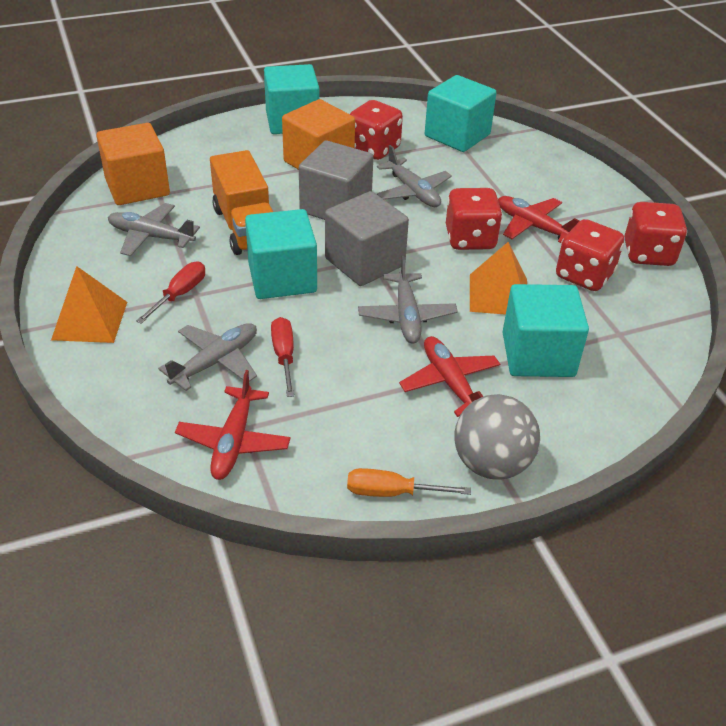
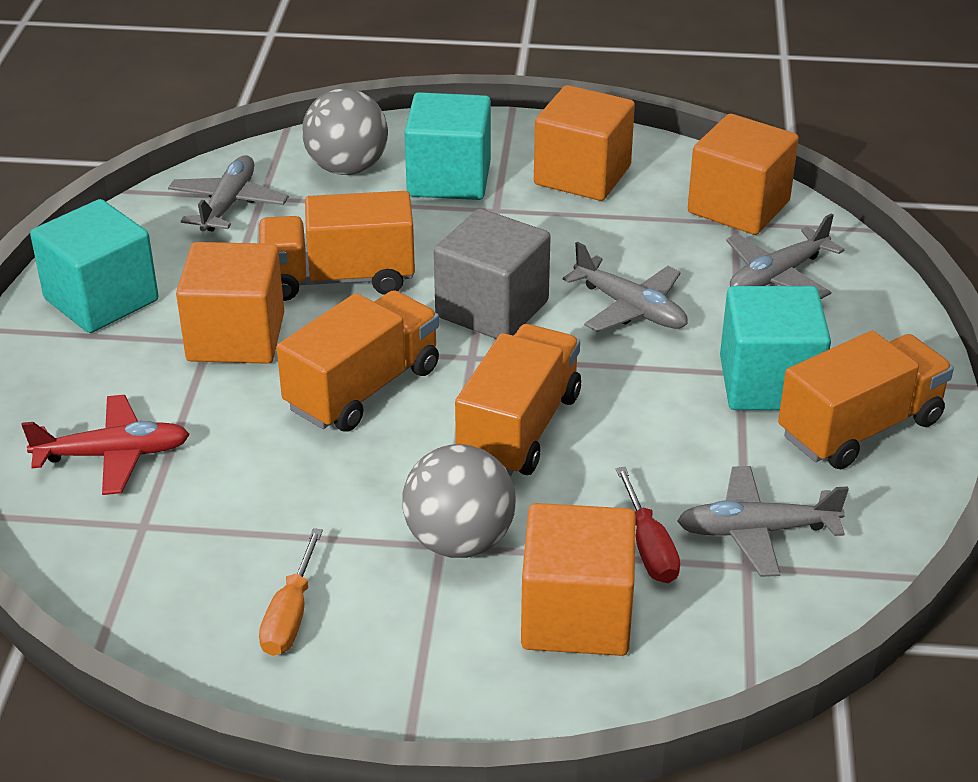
grey ball: 1 -> 2
grey cube: 2 -> 1
orange cube: 2 -> 4
orange pyramid: 2 -> 0
orange truck: 1 -> 4
red dice: 4 -> 0
red plane: 3 -> 1
red screwdriver: 2 -> 1
turquoise cube: 4 -> 3

